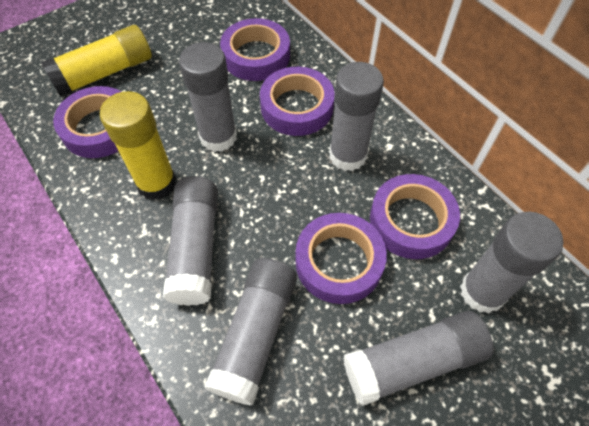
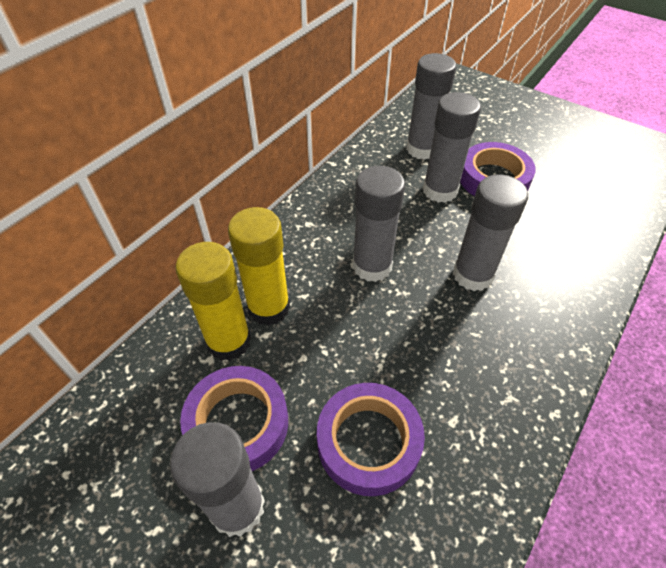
grey glue stick: 6 -> 5
purple tape: 5 -> 3

